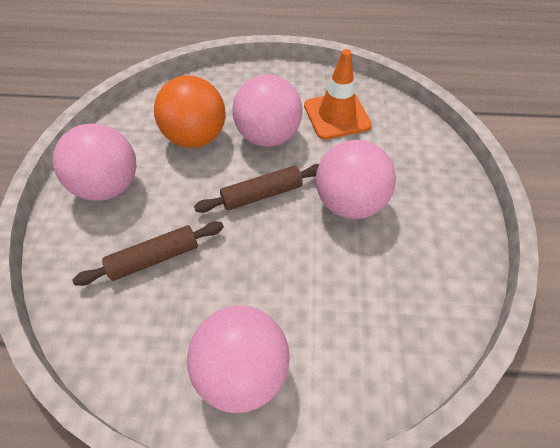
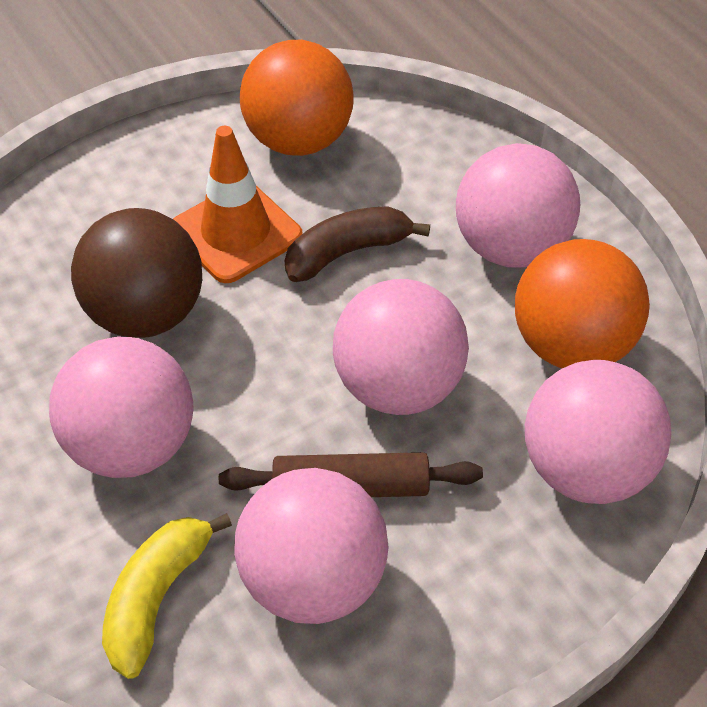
brown ball: 0 -> 1
brown banana: 0 -> 1
brown rolling pin: 2 -> 1
orange ball: 1 -> 2
pink ball: 4 -> 5
yellow banana: 0 -> 1

